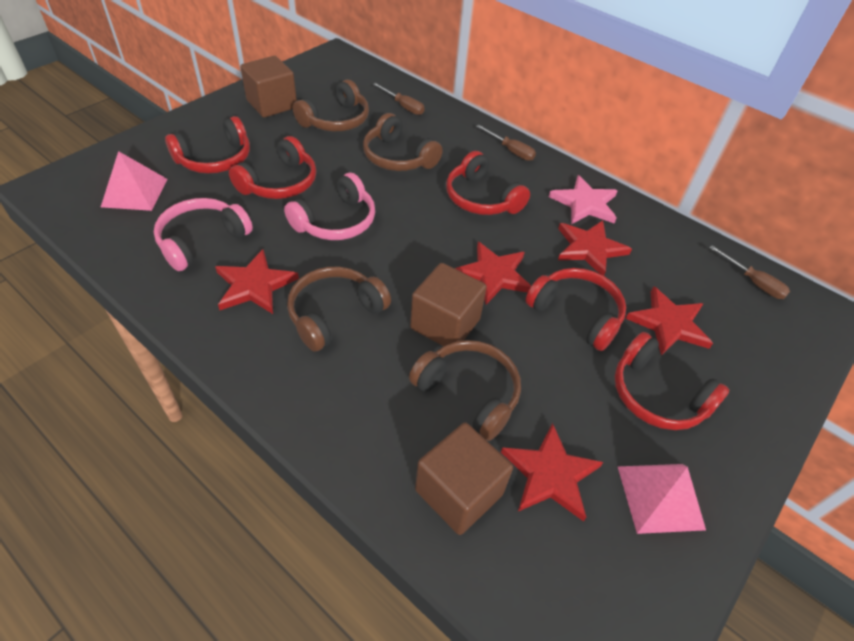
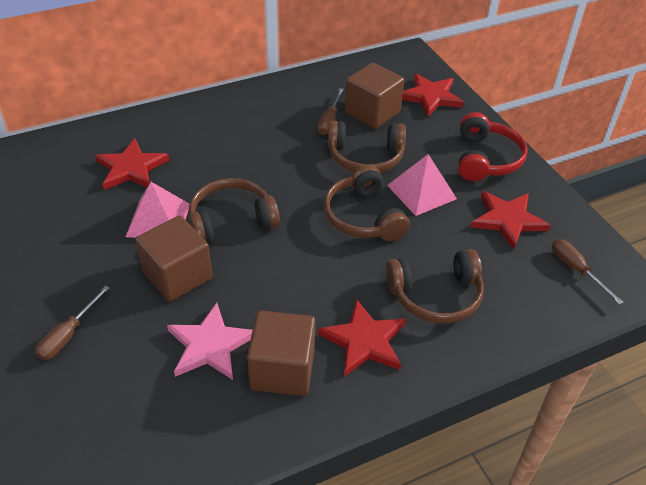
pink headphones: 2 -> 0
red headphones: 5 -> 1
red star: 5 -> 4

